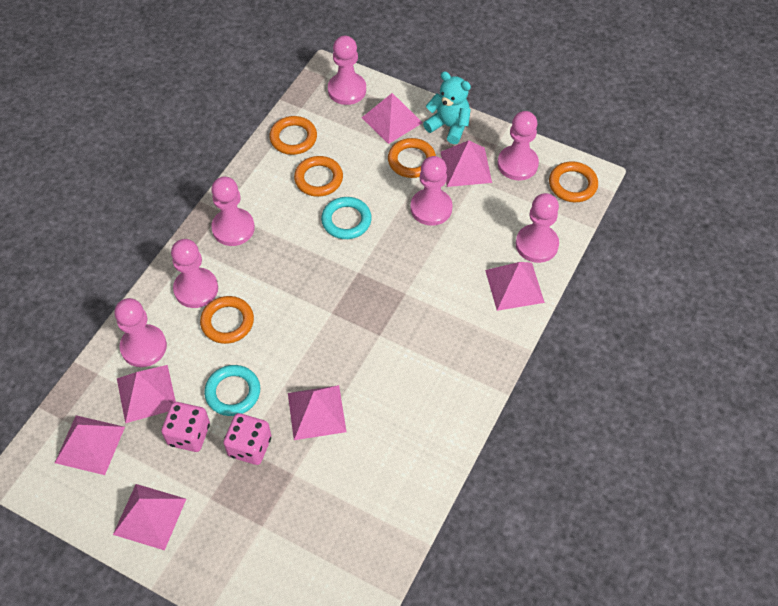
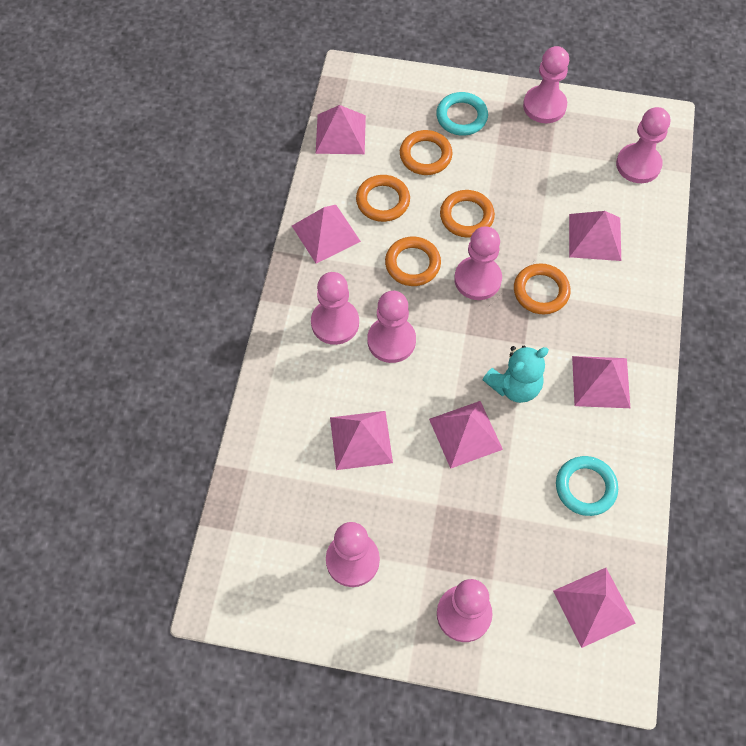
pink dice: 2 -> 0

